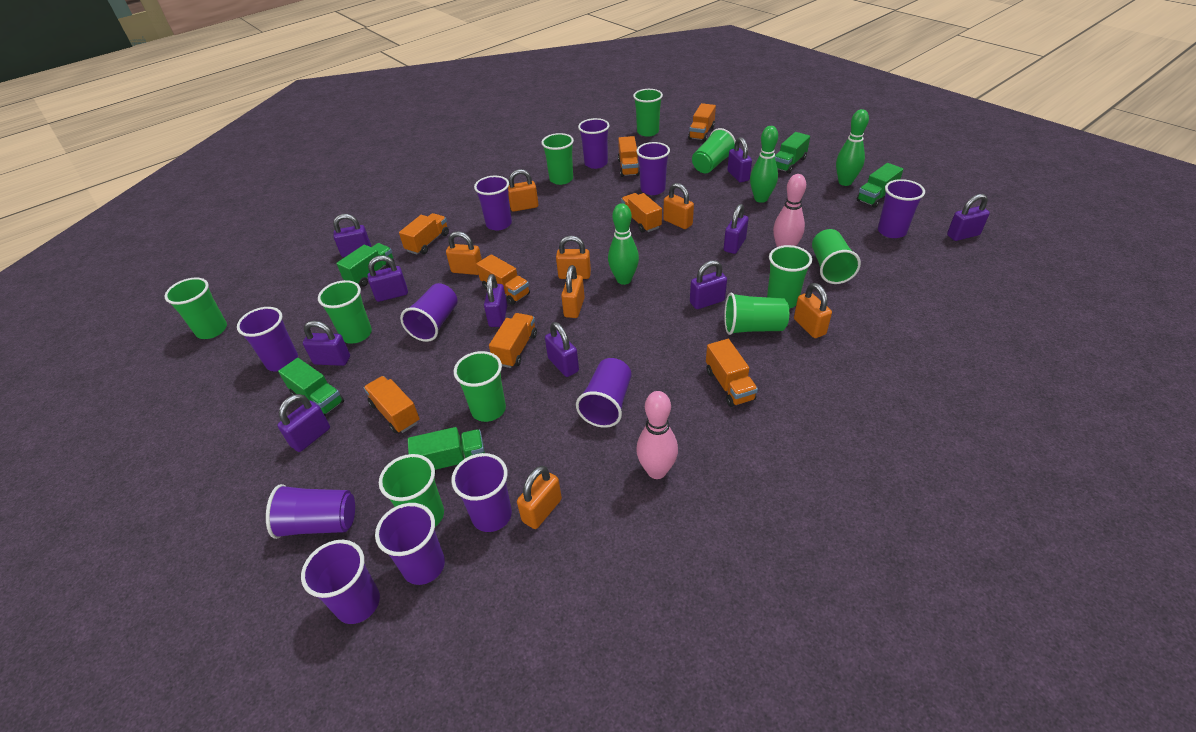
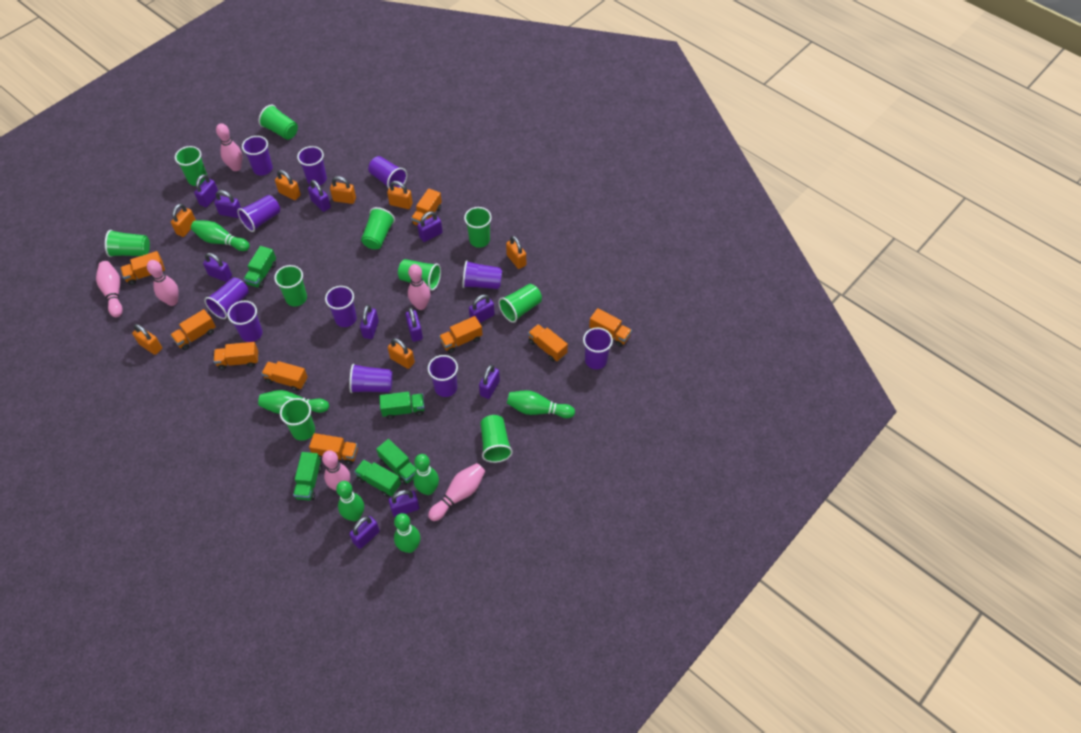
green bowling pin: 3 -> 6
orange truck: 8 -> 9
pink bowling pin: 2 -> 6
purple padlock: 10 -> 11

